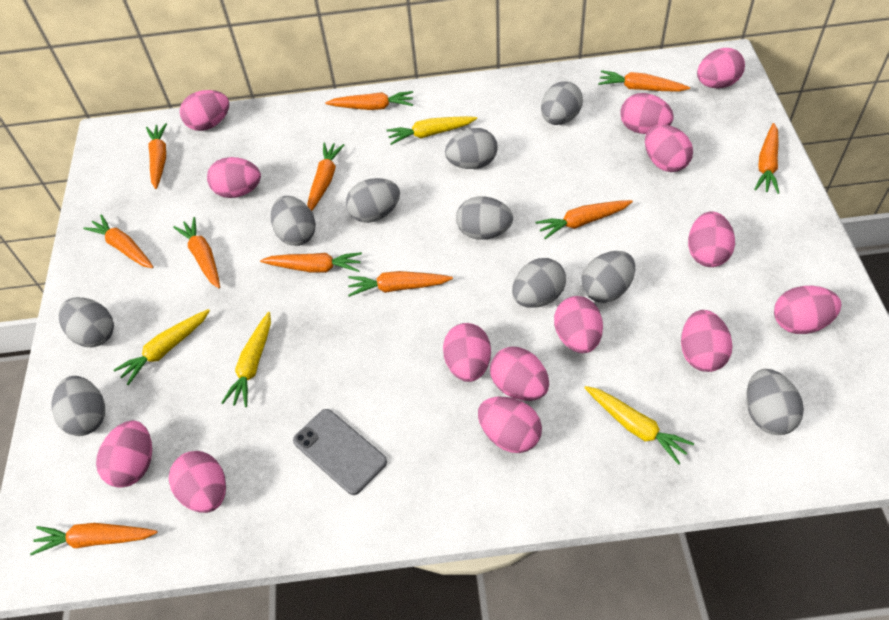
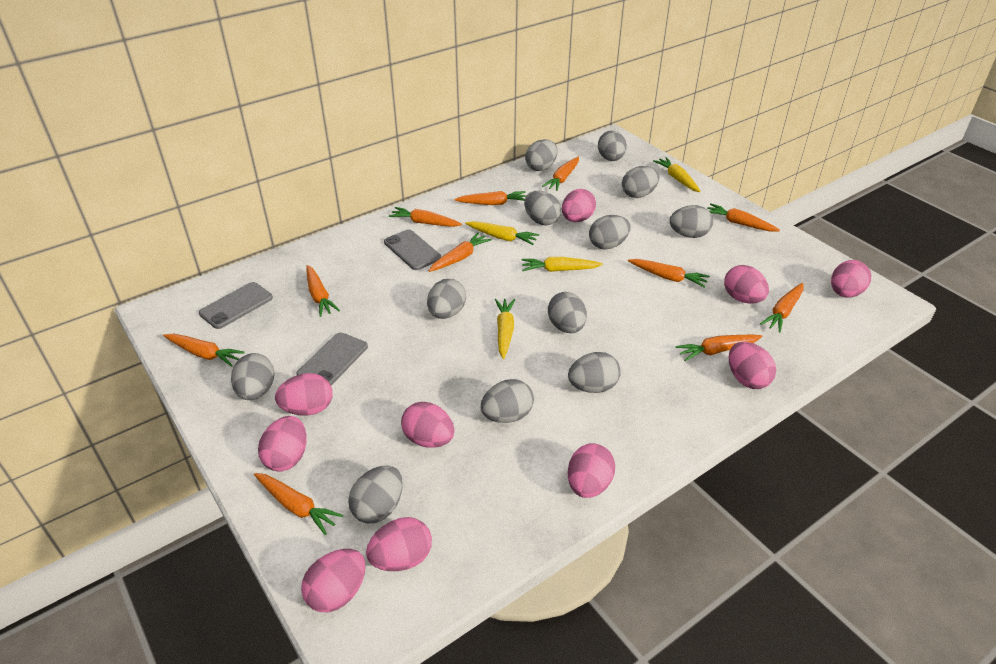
grey egg: 10 -> 12
grey phone: 1 -> 3
pink egg: 14 -> 10

